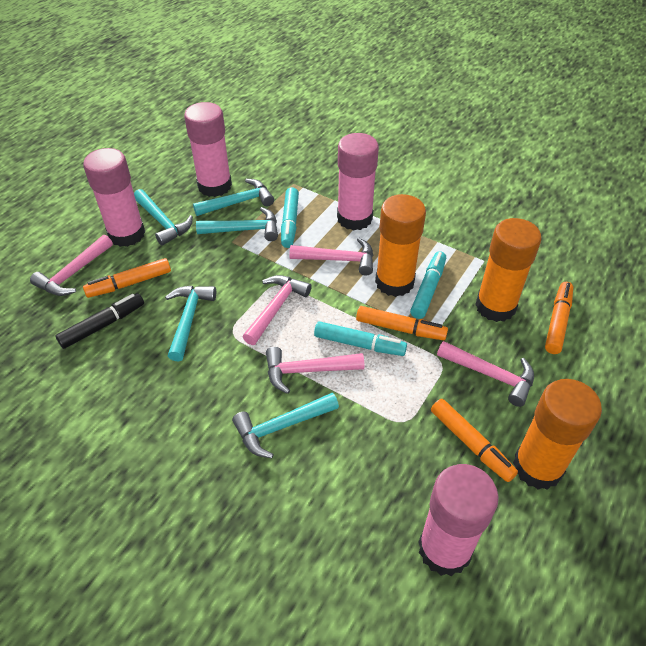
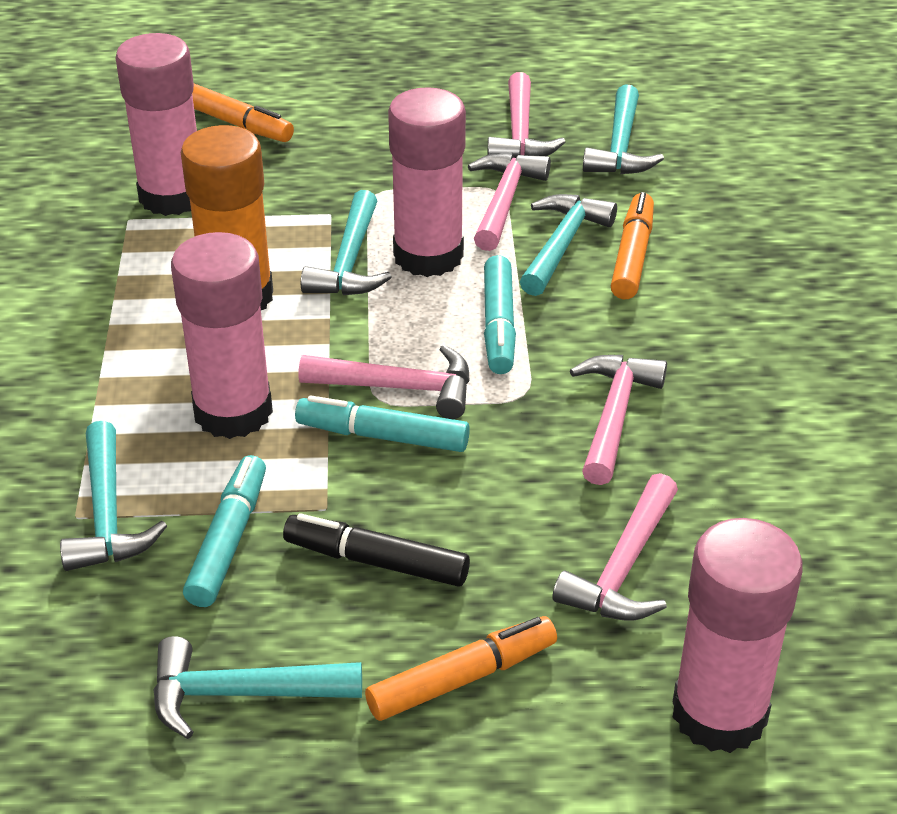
orange glue stick: 3 -> 1
orange marker: 4 -> 3

